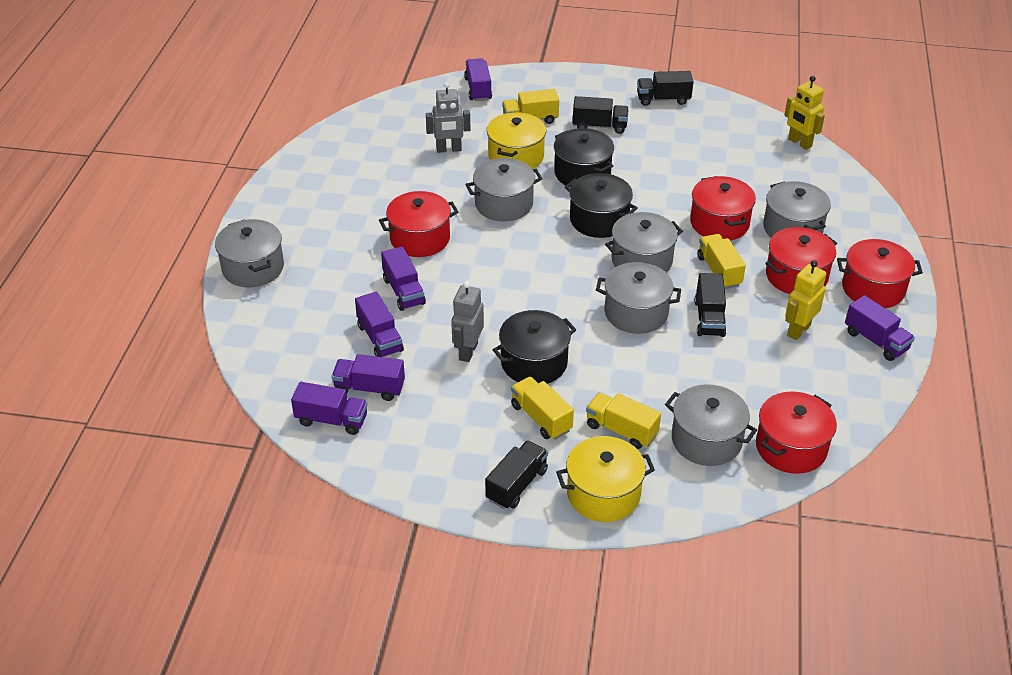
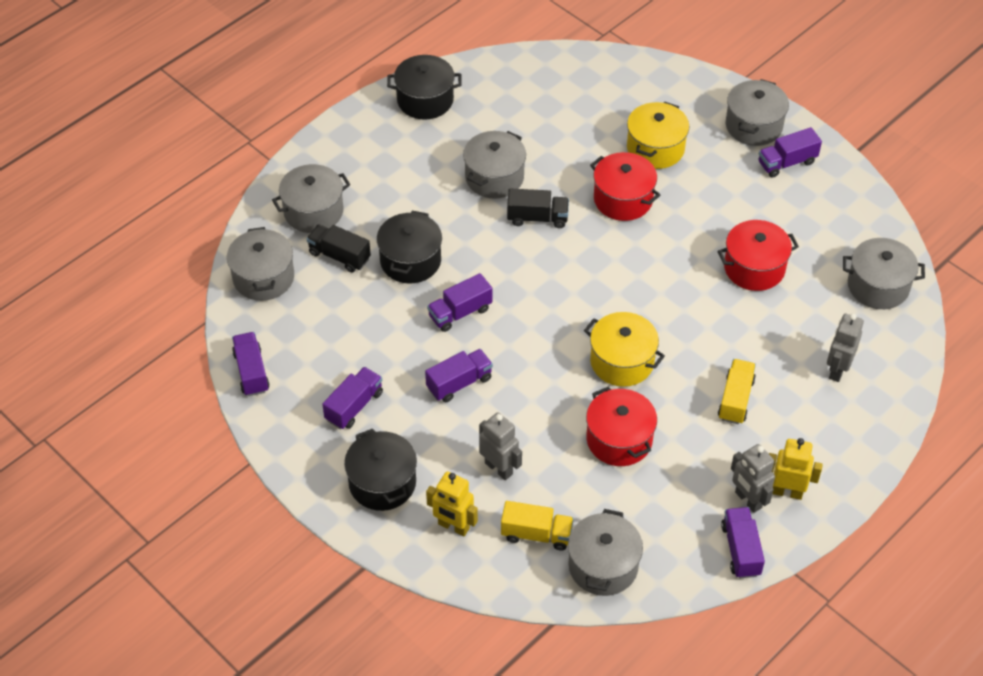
black truck: 4 -> 2
grey robot: 2 -> 3
red pot: 5 -> 3
yellow truck: 4 -> 2

